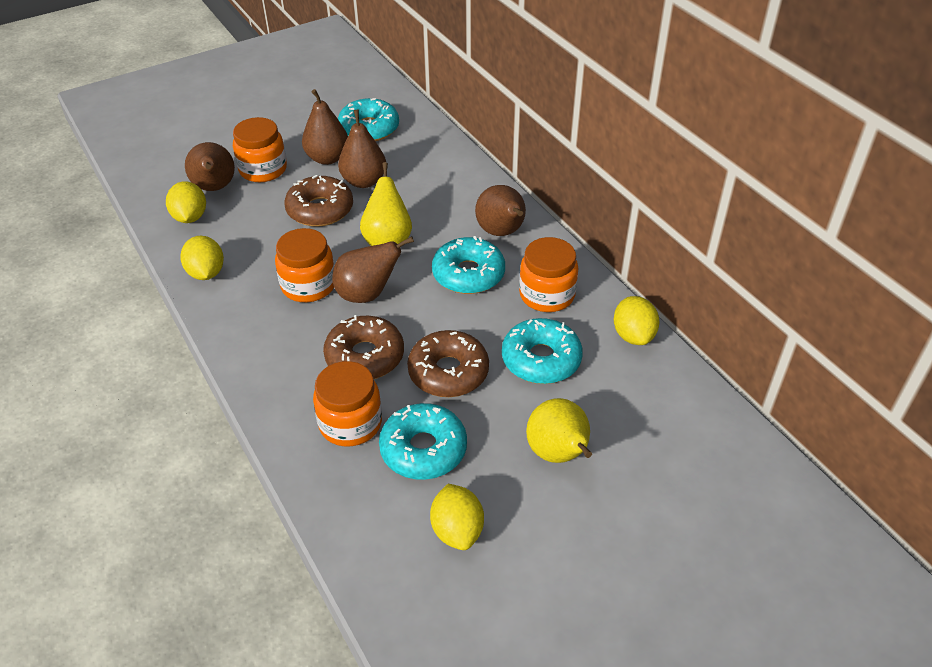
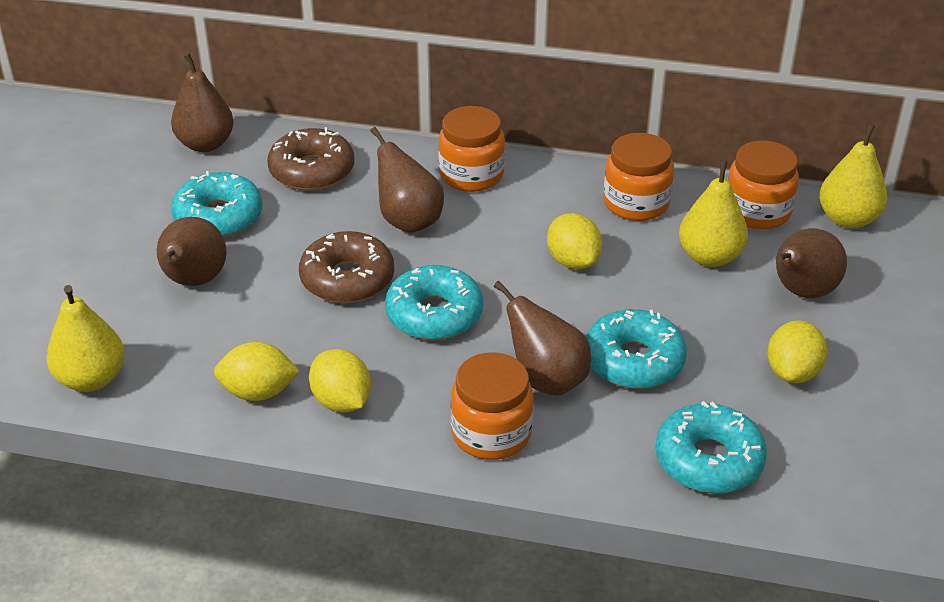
brown donut: 3 -> 2
yellow pear: 2 -> 3

